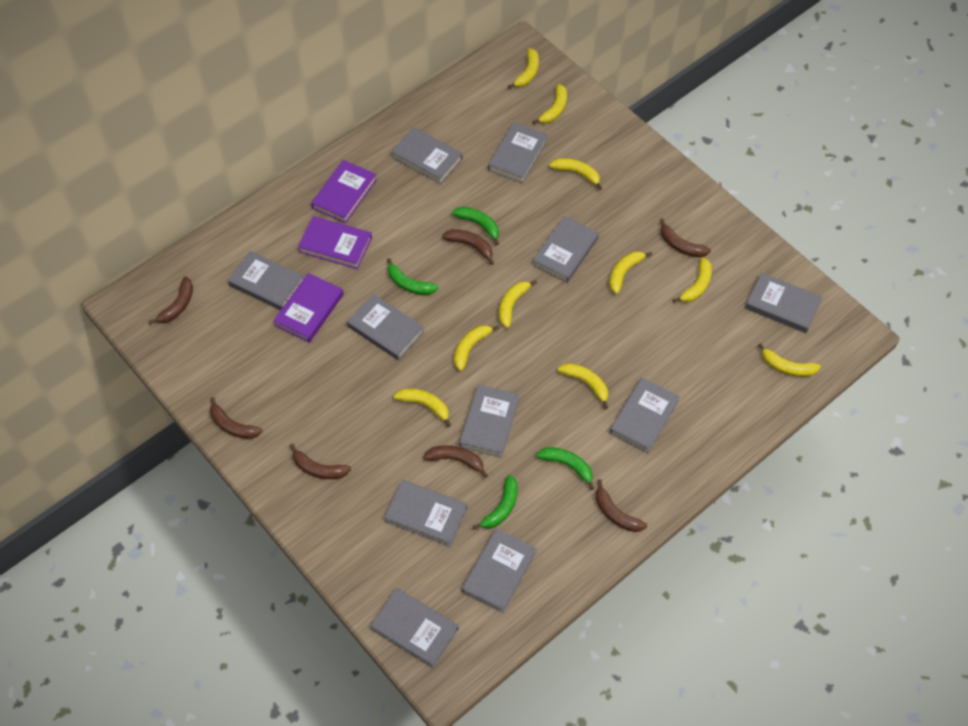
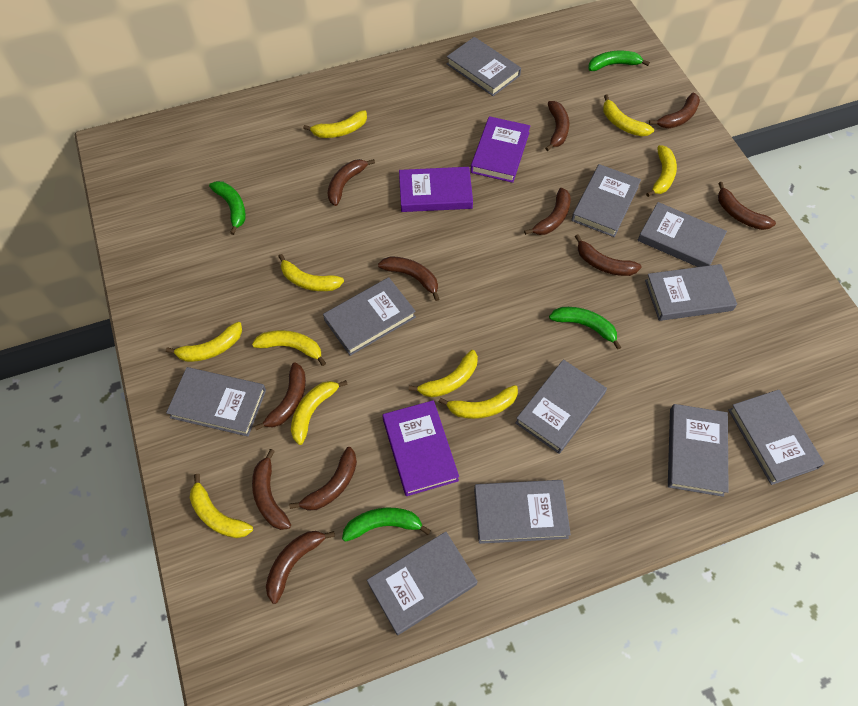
brown banana: 7 -> 11

